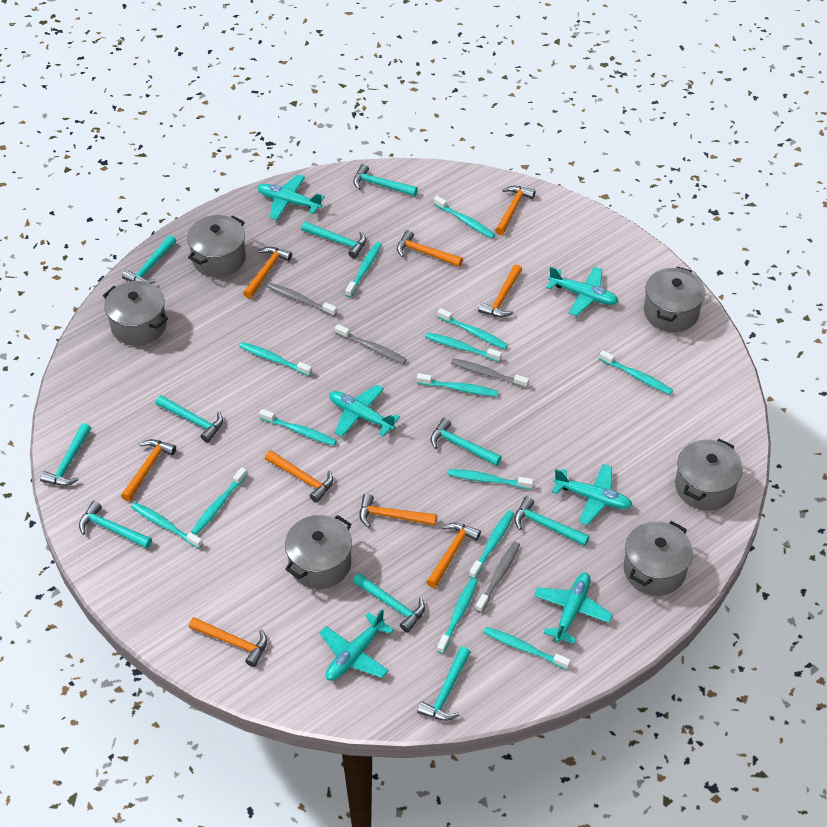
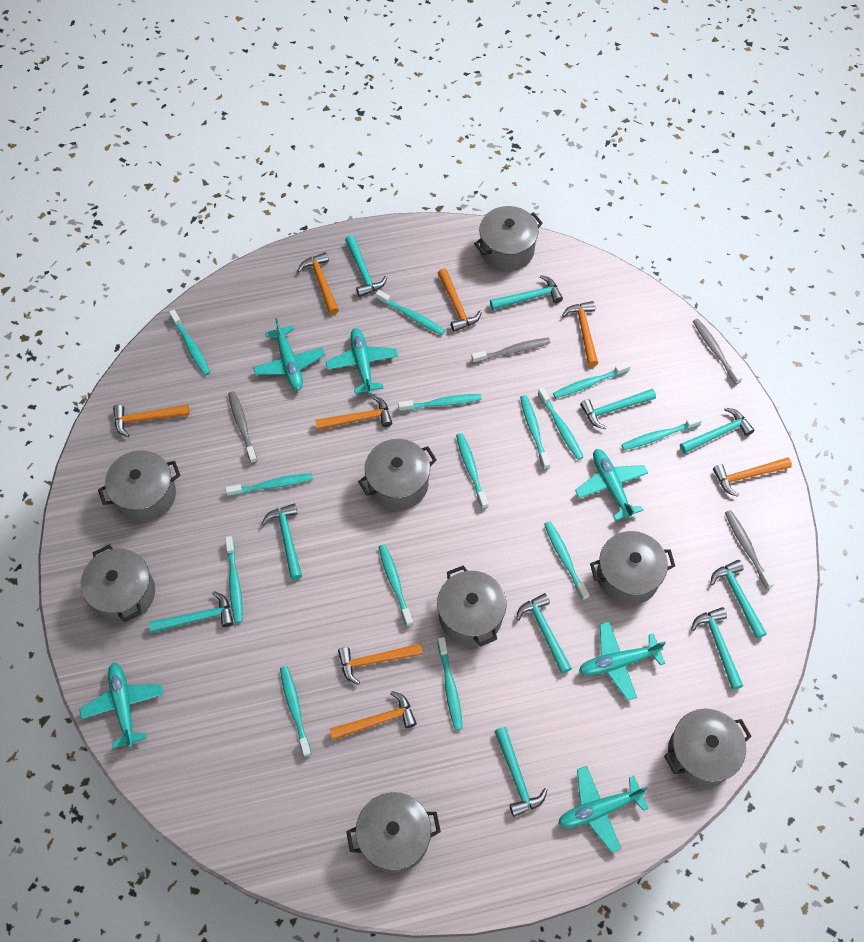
grey pot: 6 -> 8
orange hammer: 9 -> 8

